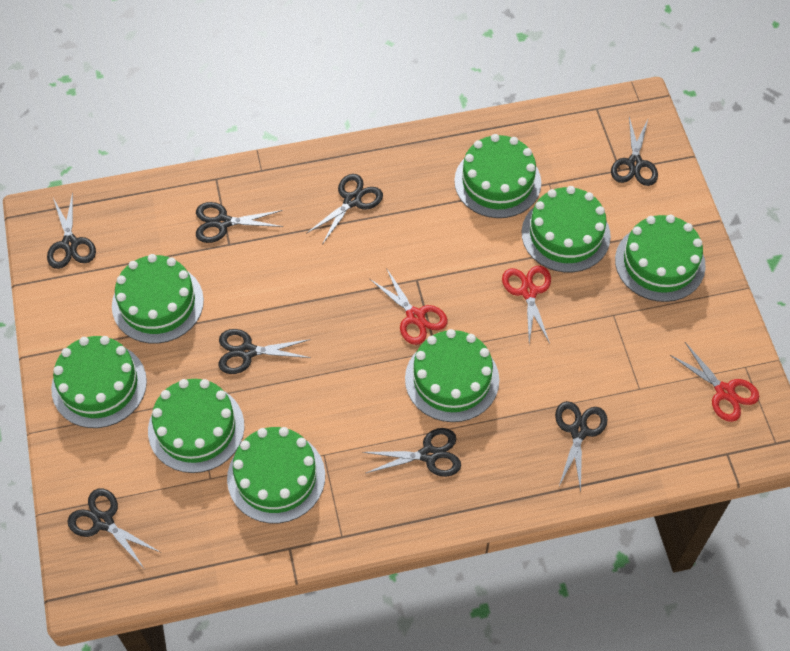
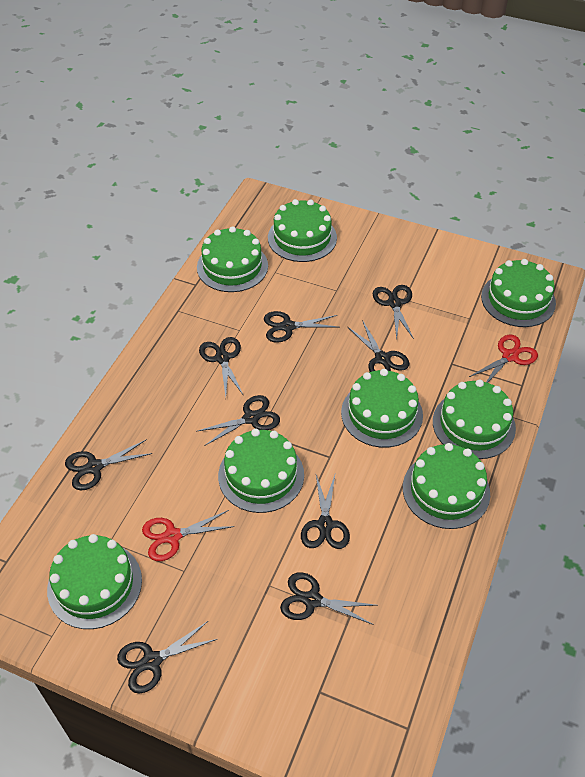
black scissors: 8 -> 9
red scissors: 3 -> 2

